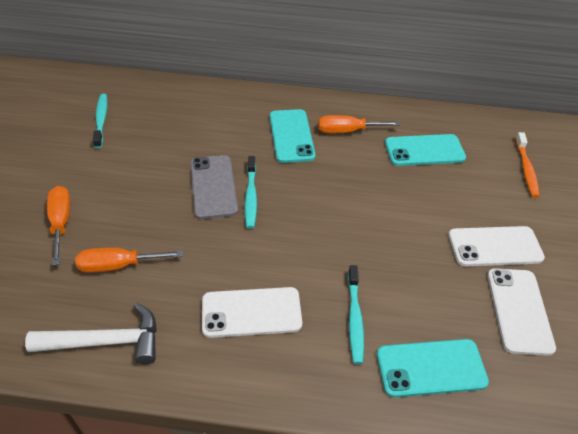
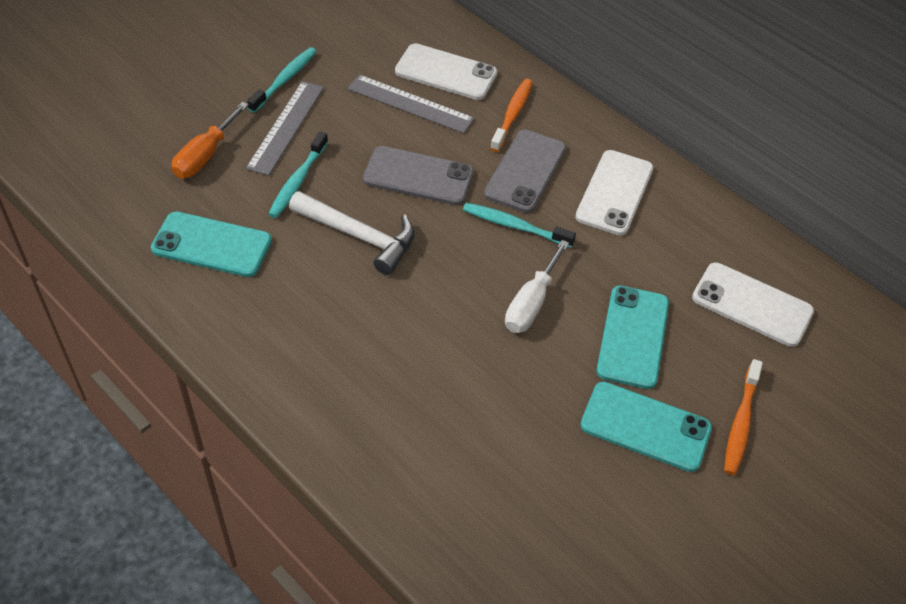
grey phone: 1 -> 2
grey ruler: 0 -> 2
orange screwdriver: 3 -> 1
orange toothbrush: 1 -> 2
white screwdriver: 0 -> 1

